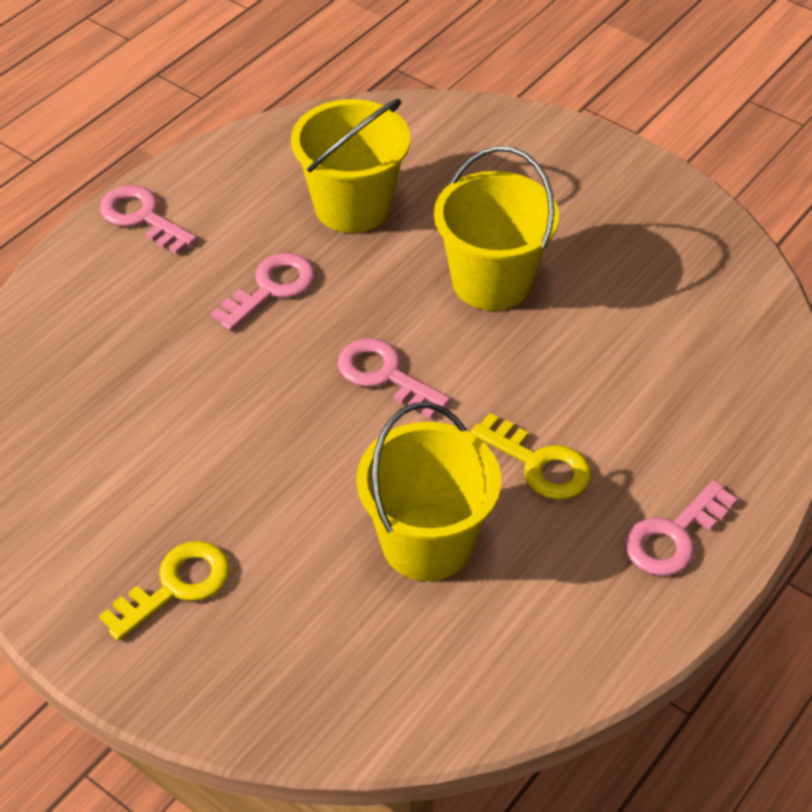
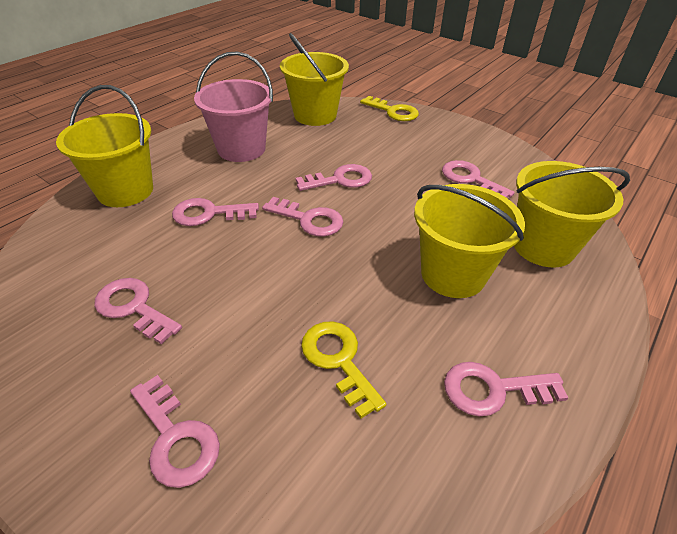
pink bucket: 0 -> 1
pink key: 4 -> 7
yellow bucket: 3 -> 4

